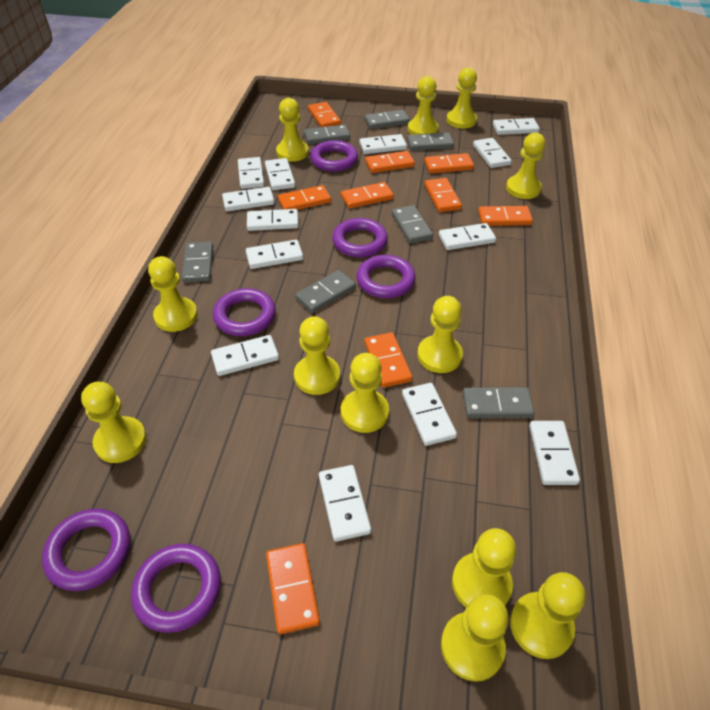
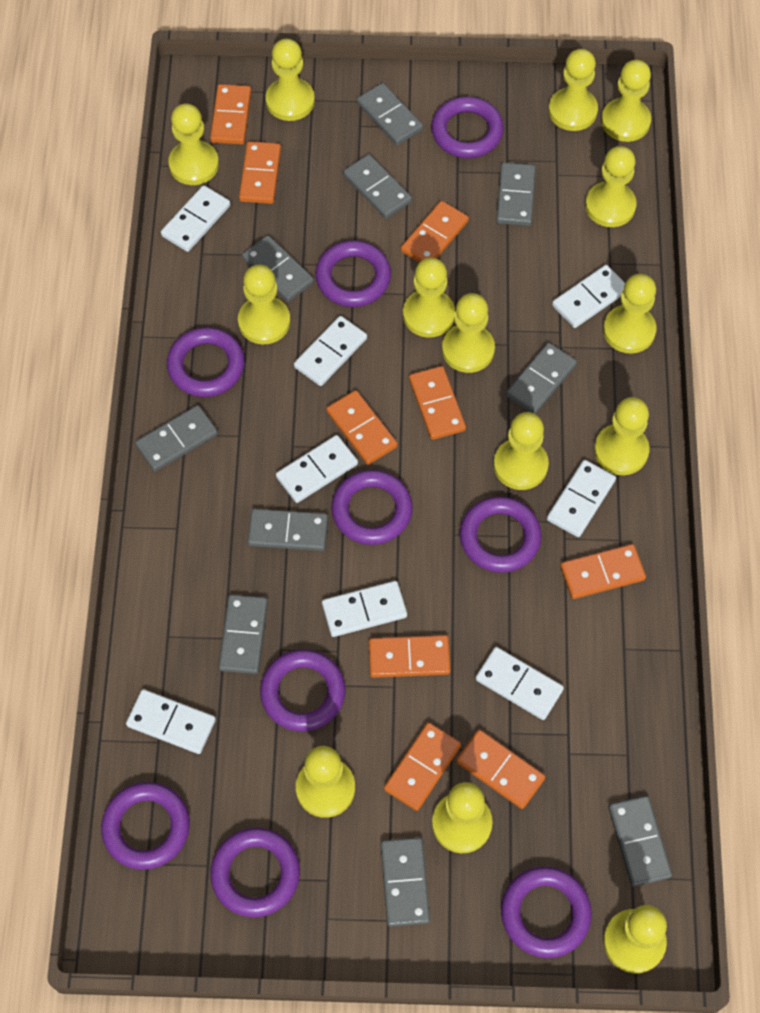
grey domino: 7 -> 10
purple ring: 6 -> 9
white domino: 13 -> 8
yellow pawn: 12 -> 14

